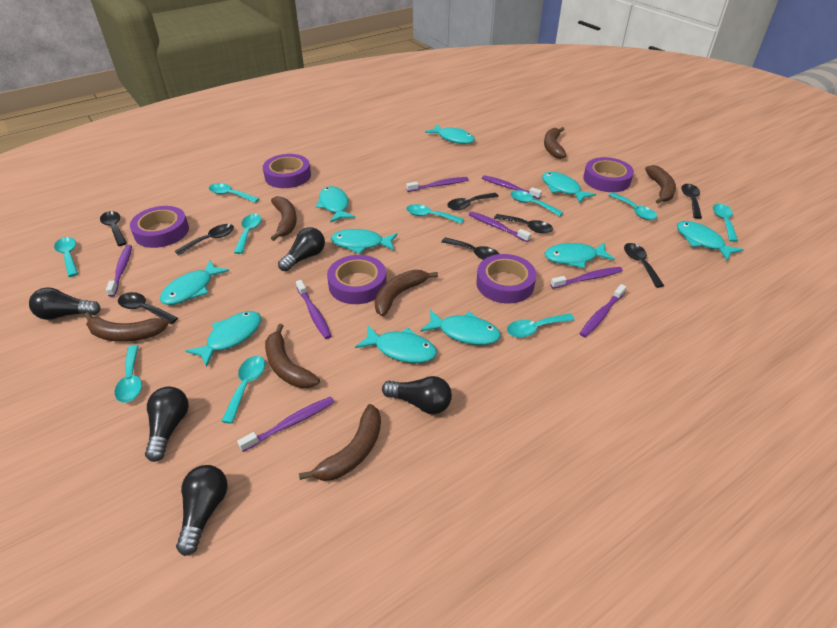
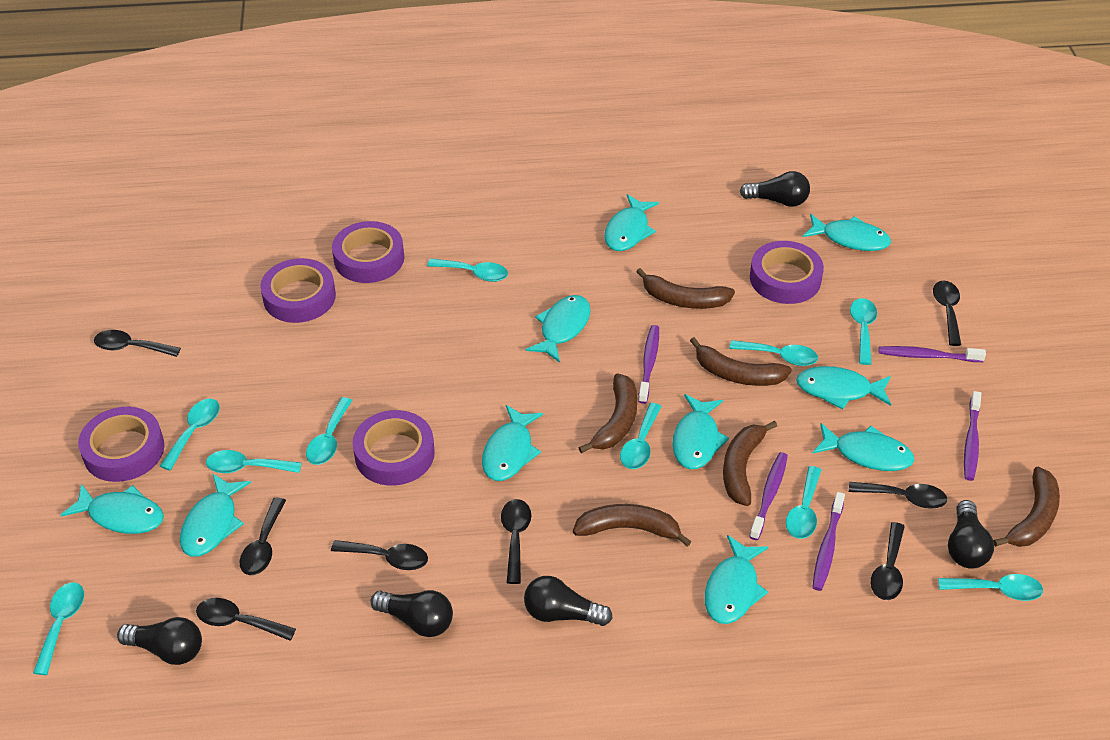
brown banana: 7 -> 6
purple toothbrush: 8 -> 5

